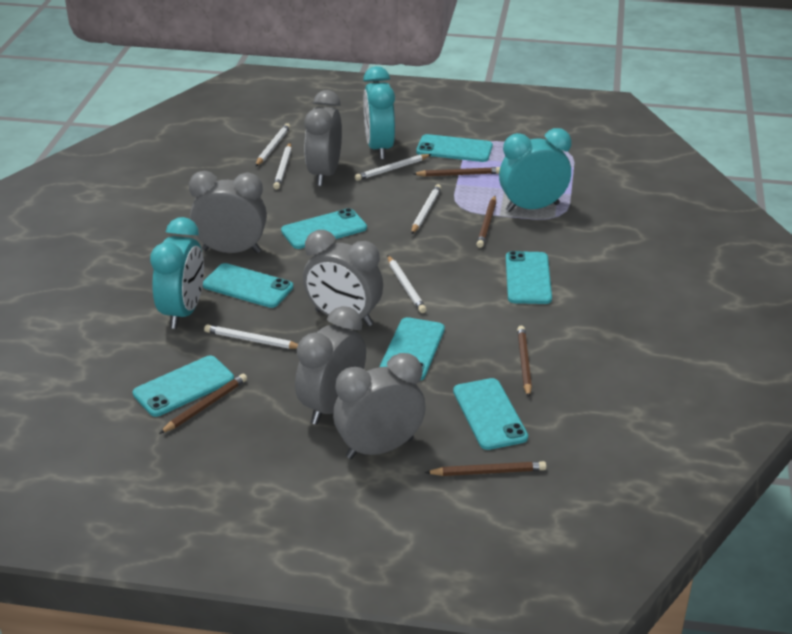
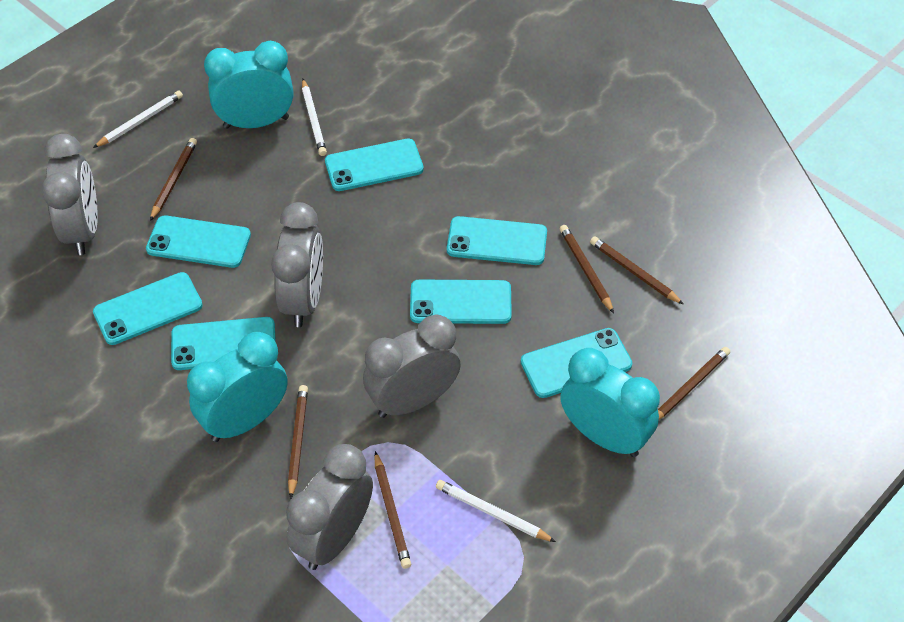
brown pencil: 5 -> 6
grey clock: 5 -> 4
white pencil: 6 -> 3

